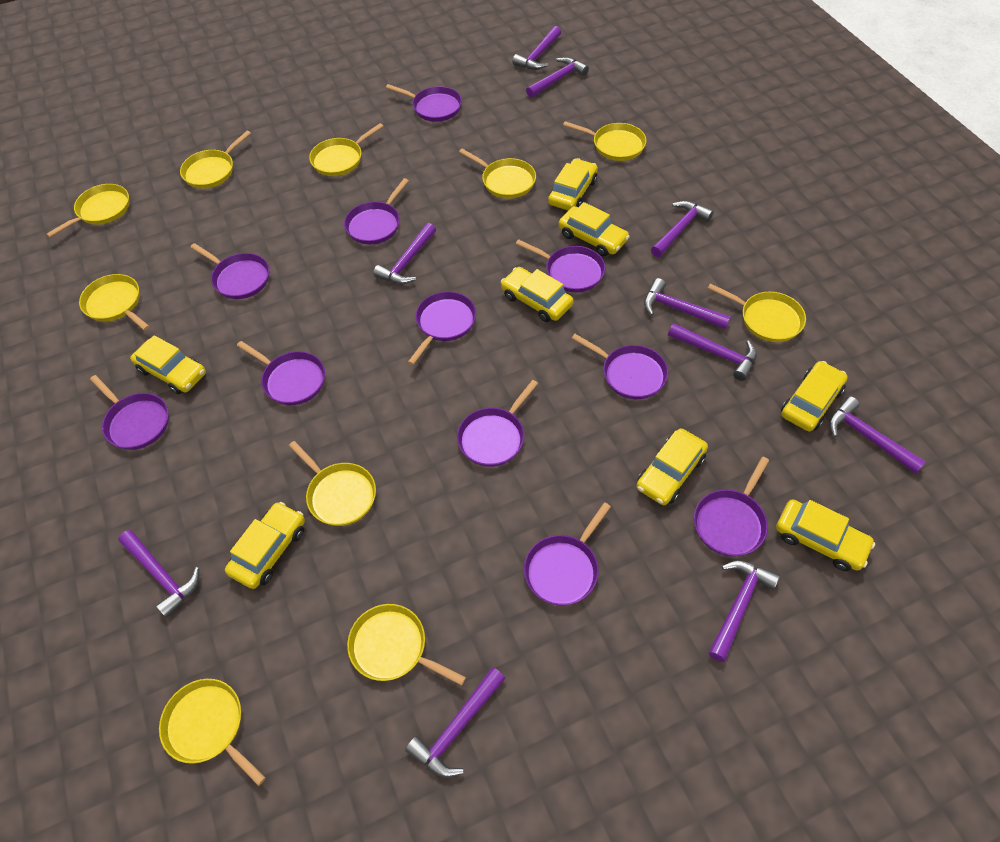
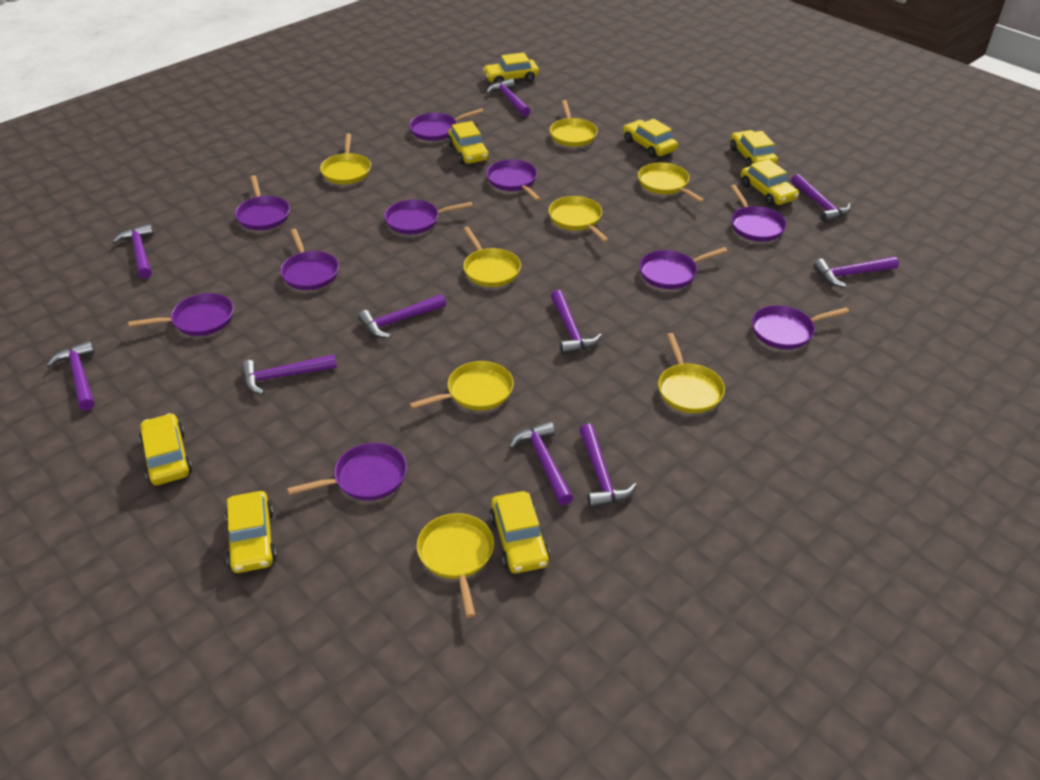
purple pan: 11 -> 10
yellow pan: 10 -> 8

